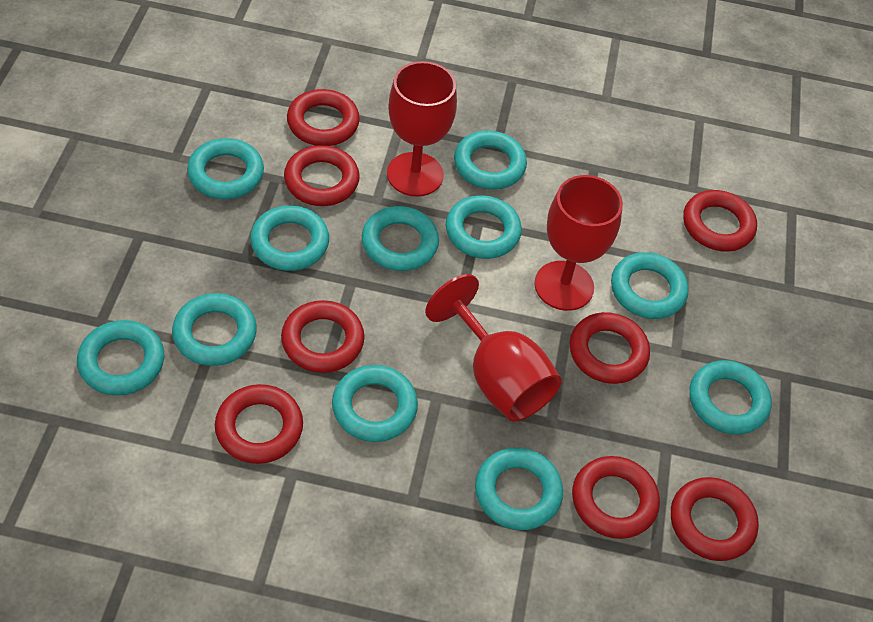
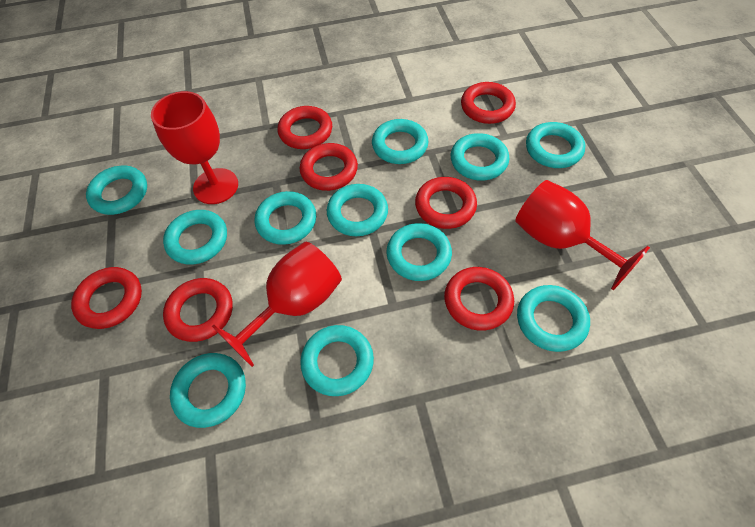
red ring: 8 -> 7

